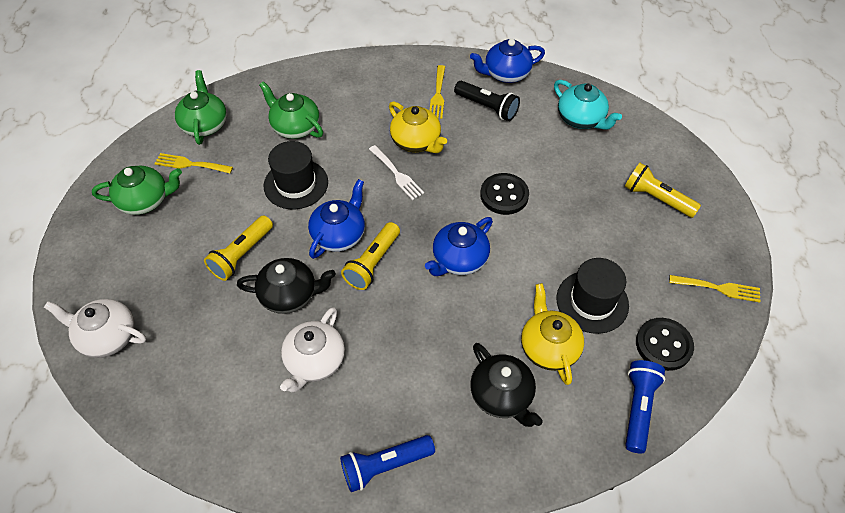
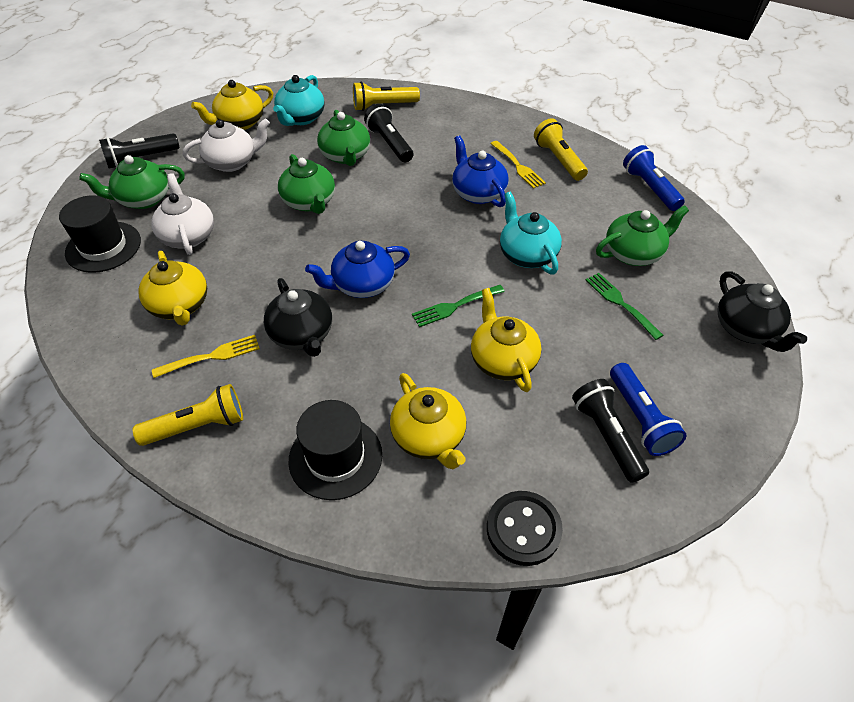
black button: 2 -> 1
black flashlight: 1 -> 3
blue teapot: 3 -> 2
green fork: 0 -> 2
green teapot: 3 -> 4
turquoise teapot: 1 -> 2
white fork: 1 -> 0
yellow fork: 3 -> 2
yellow teapot: 2 -> 4

